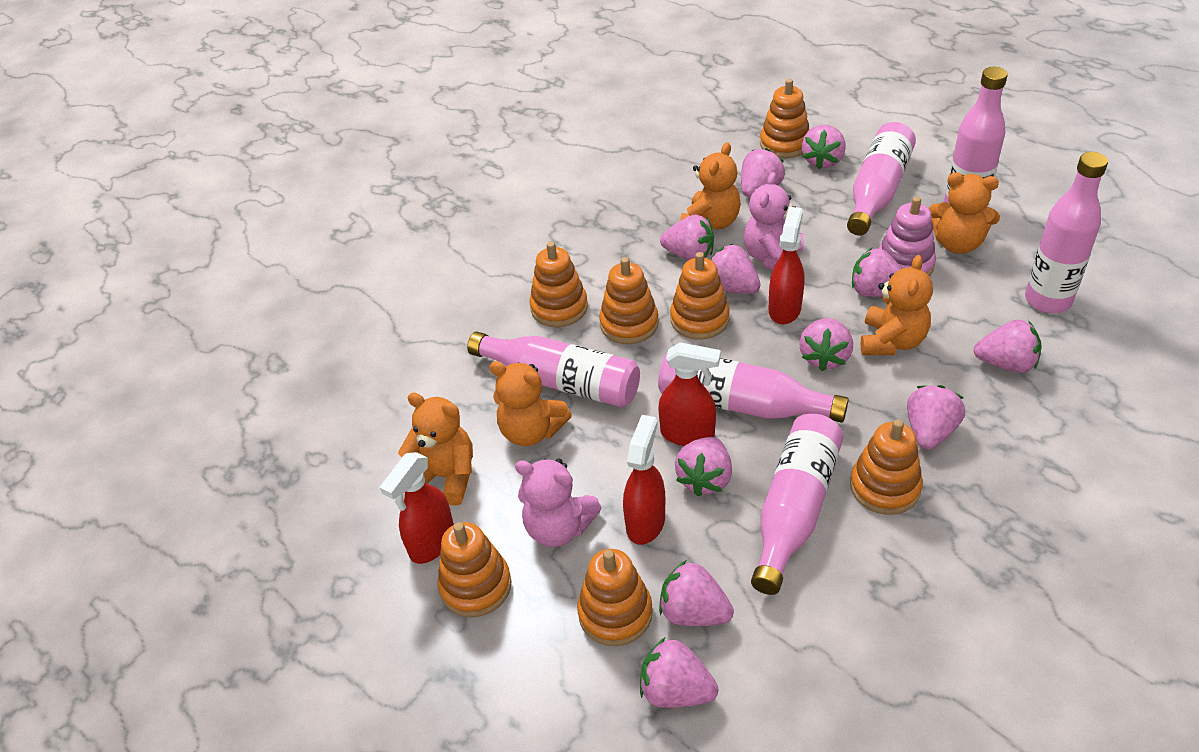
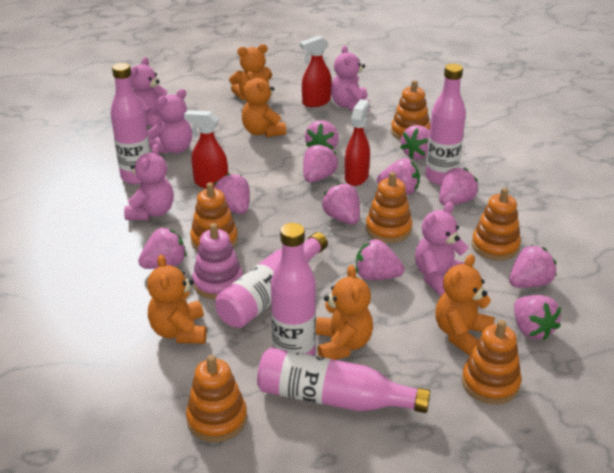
orange stacking toy: 7 -> 6
pink bottle: 6 -> 5
pink teddy bear: 2 -> 5
red spray bottle: 4 -> 3

